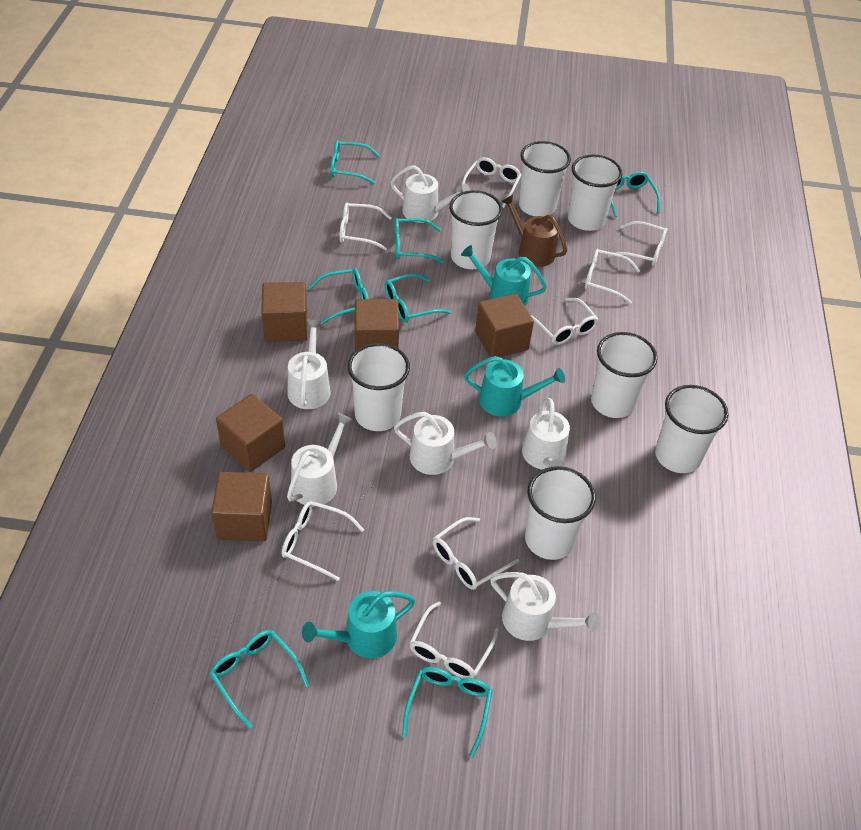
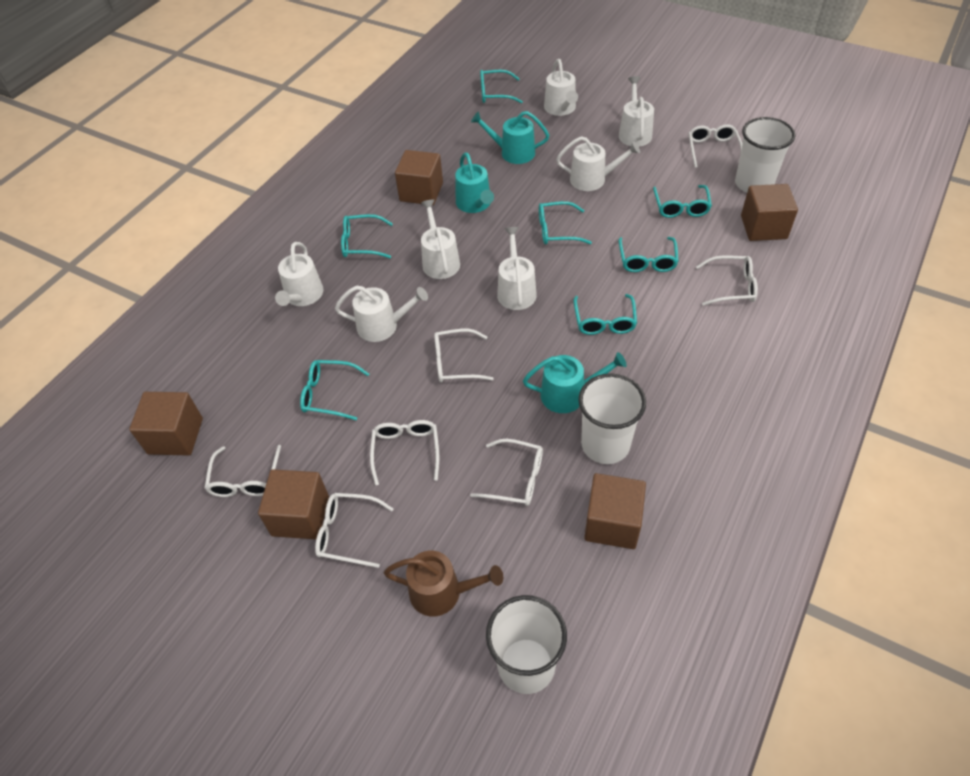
white cup: 7 -> 3
white glasses: 8 -> 7
white watering can: 6 -> 7

